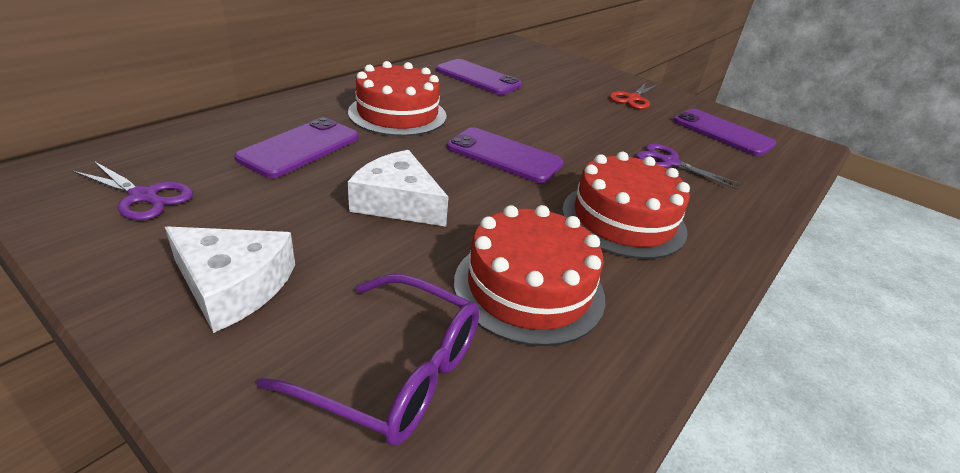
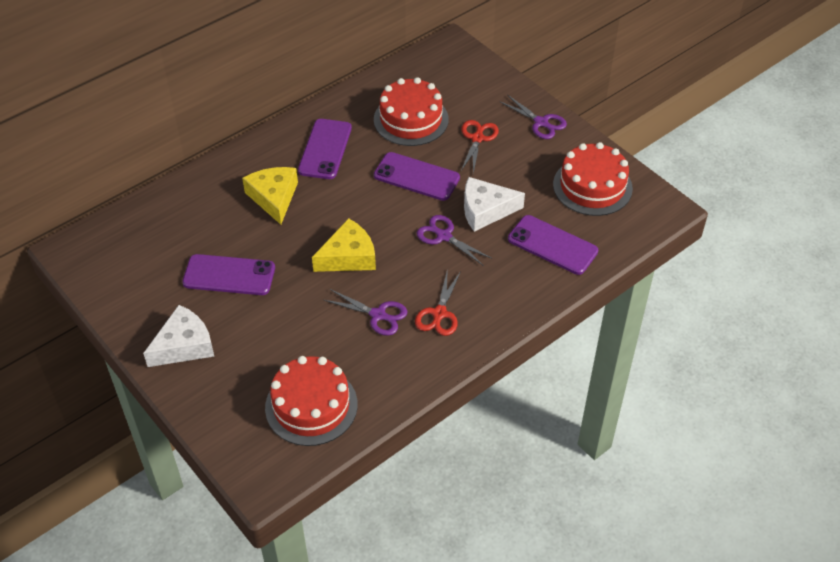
purple glasses: 1 -> 0
purple scissors: 2 -> 3
red scissors: 1 -> 2
yellow cheese: 0 -> 2

